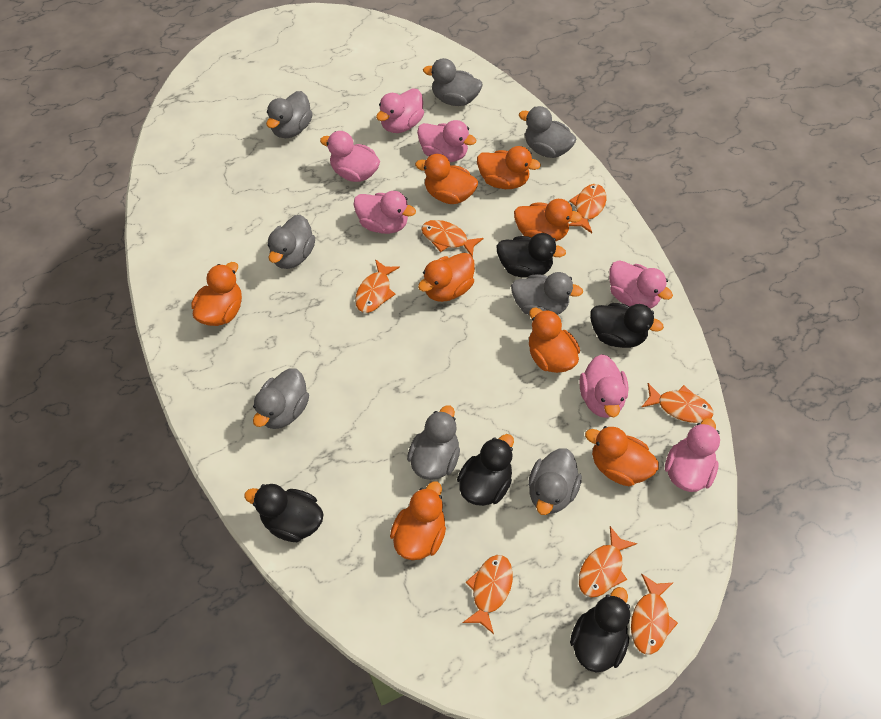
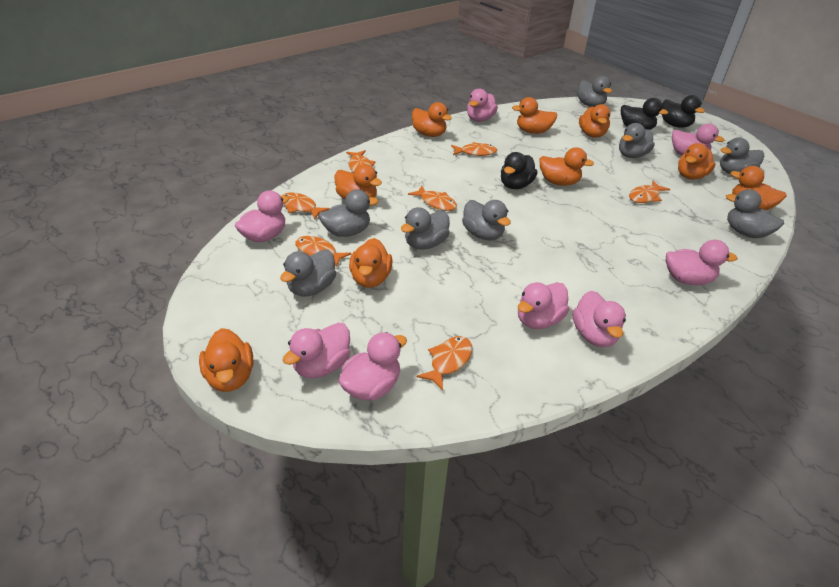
black duck: 5 -> 3
orange duck: 8 -> 9
pink duck: 7 -> 8

